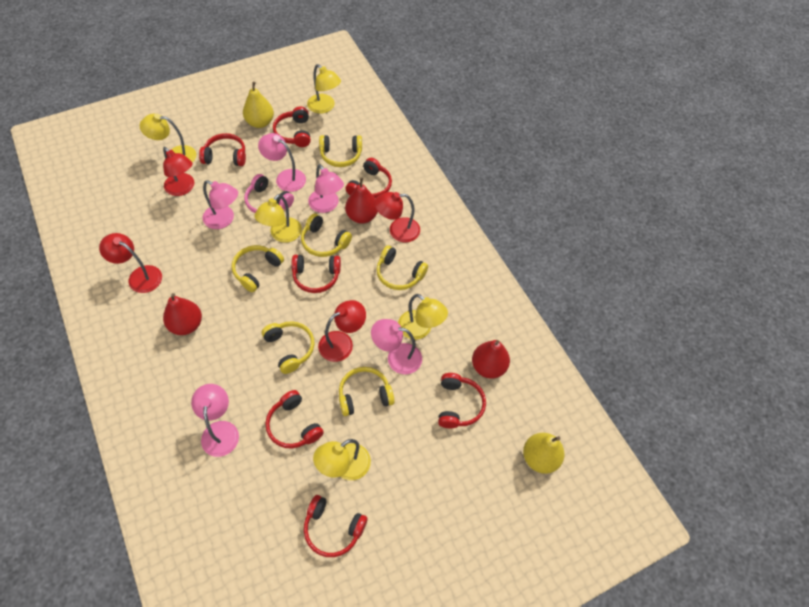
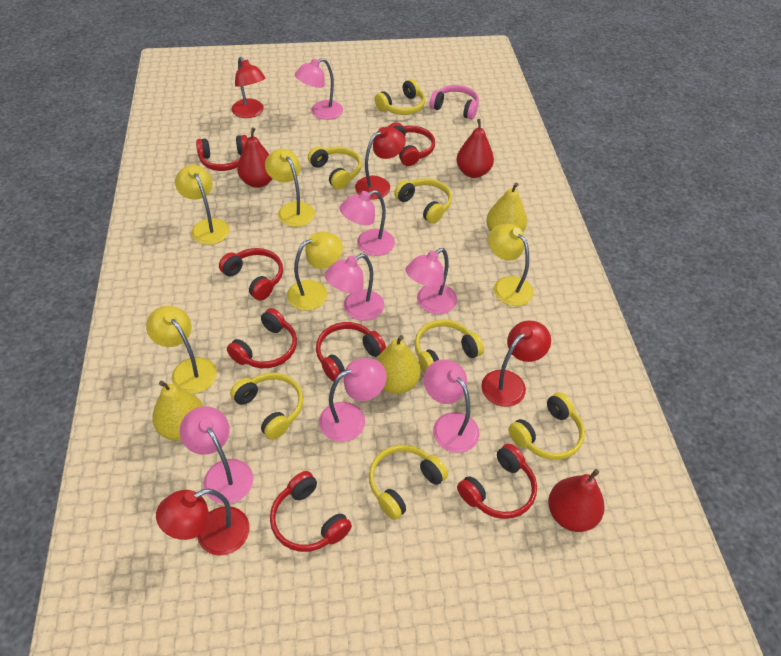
pink lamp: 5 -> 7
yellow headphones: 6 -> 7
yellow pear: 2 -> 3

